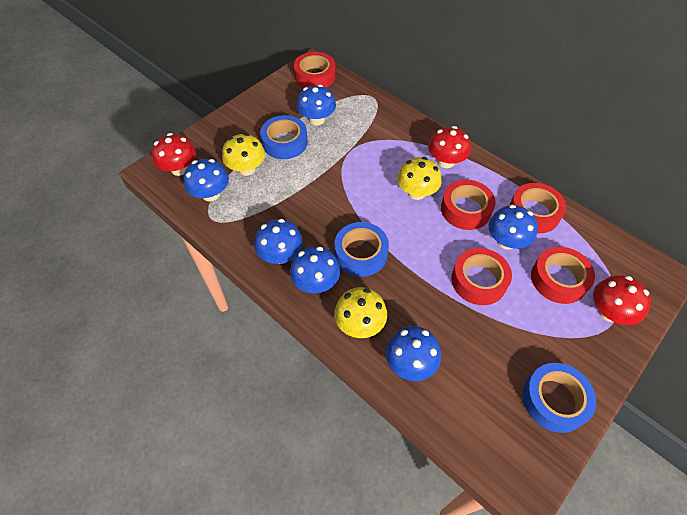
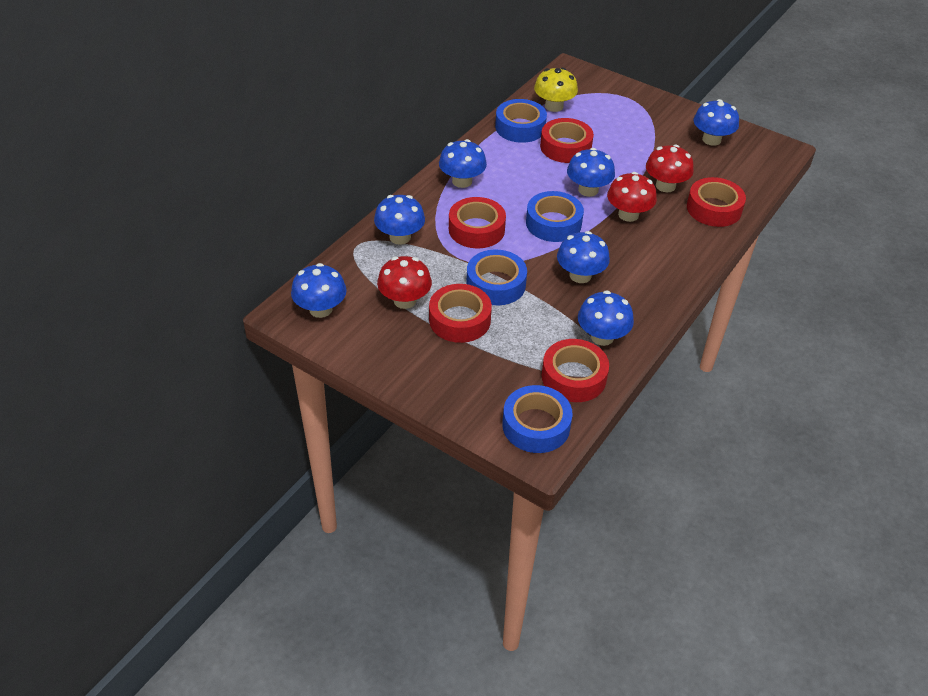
blue mushroom: 6 -> 7
blue tape: 3 -> 4
yellow mushroom: 3 -> 1

